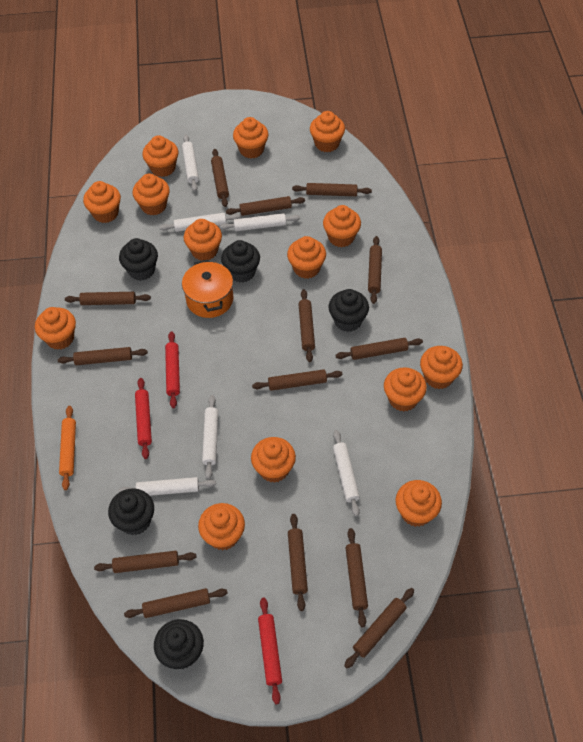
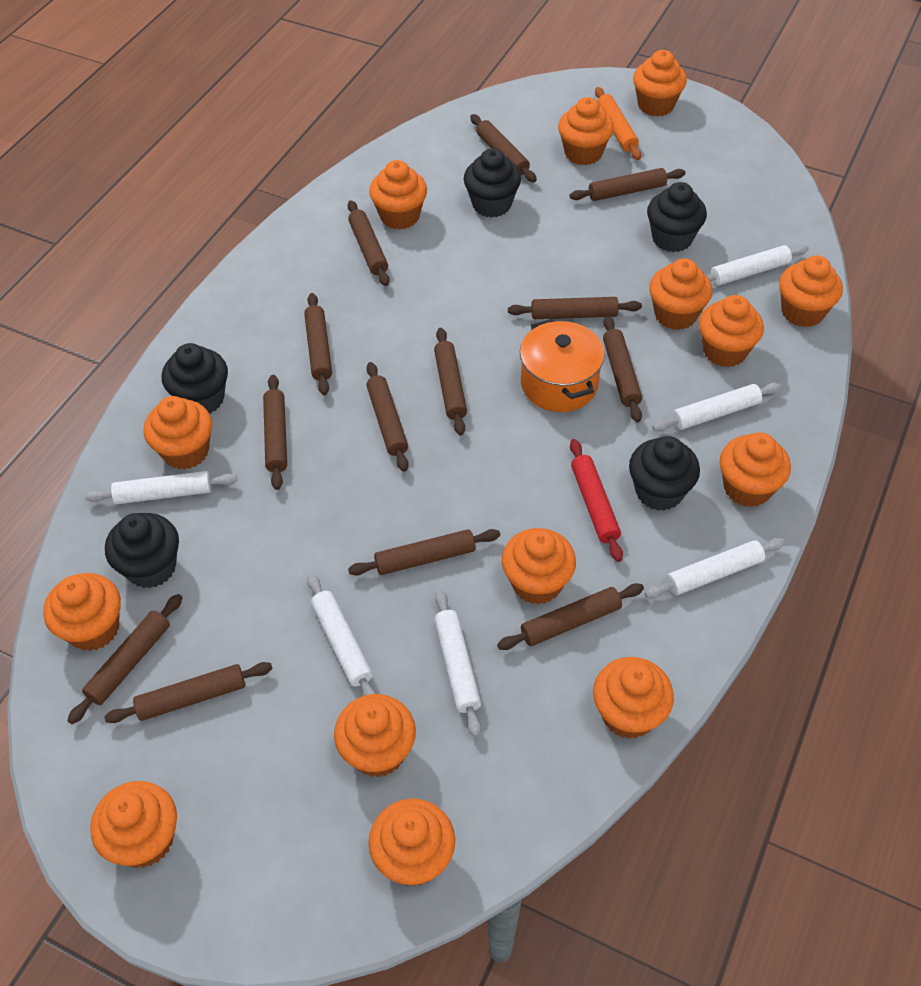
brown rolling pin: 14 -> 13
red rolling pin: 3 -> 1

